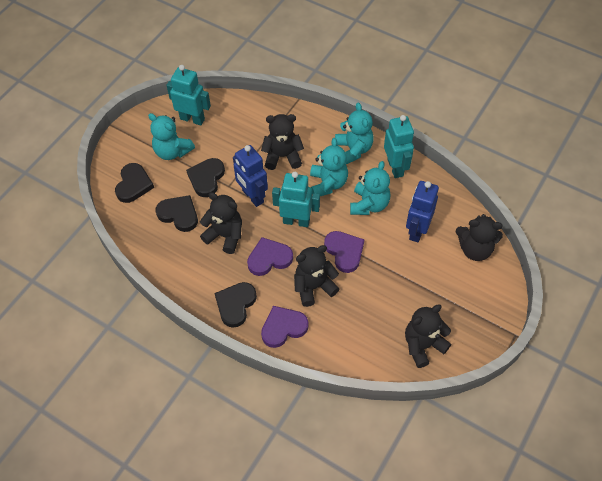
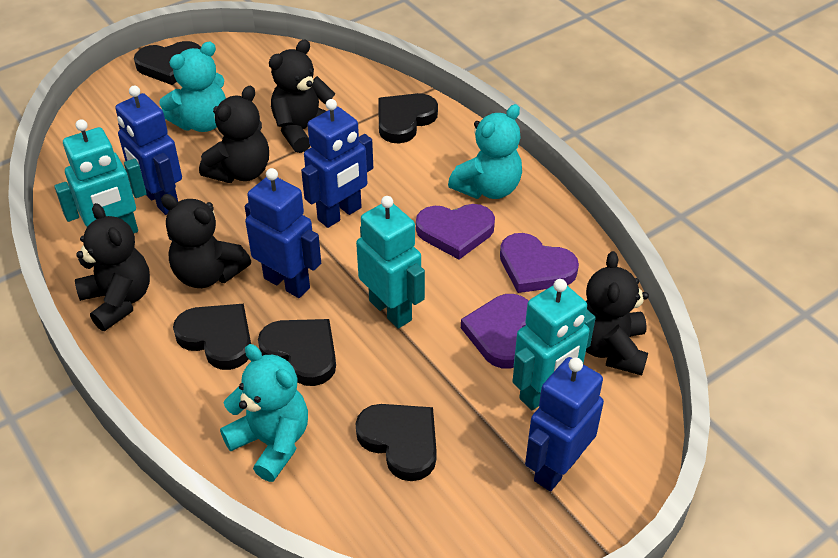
black heart: 4 -> 5
blue robot: 2 -> 4
turquoise teddy bear: 4 -> 3

